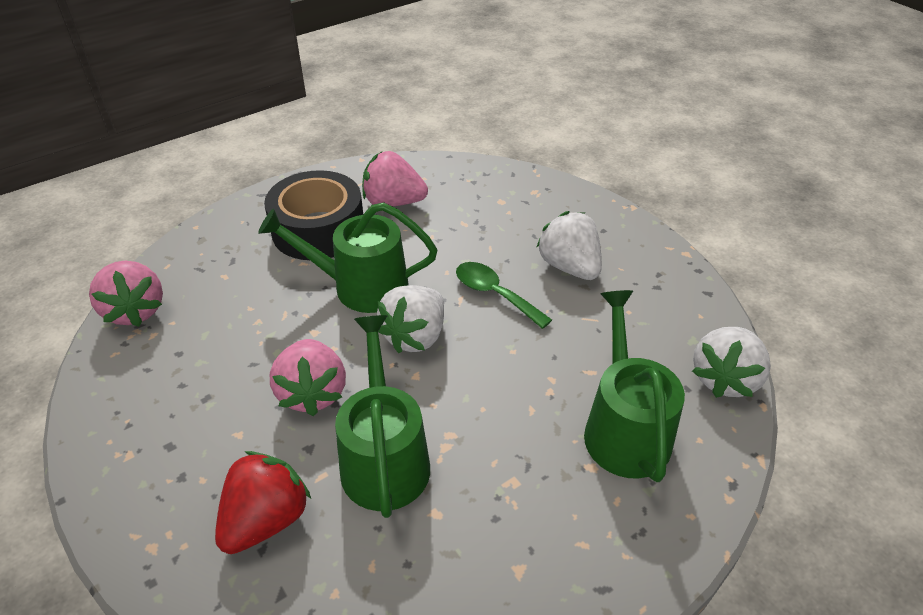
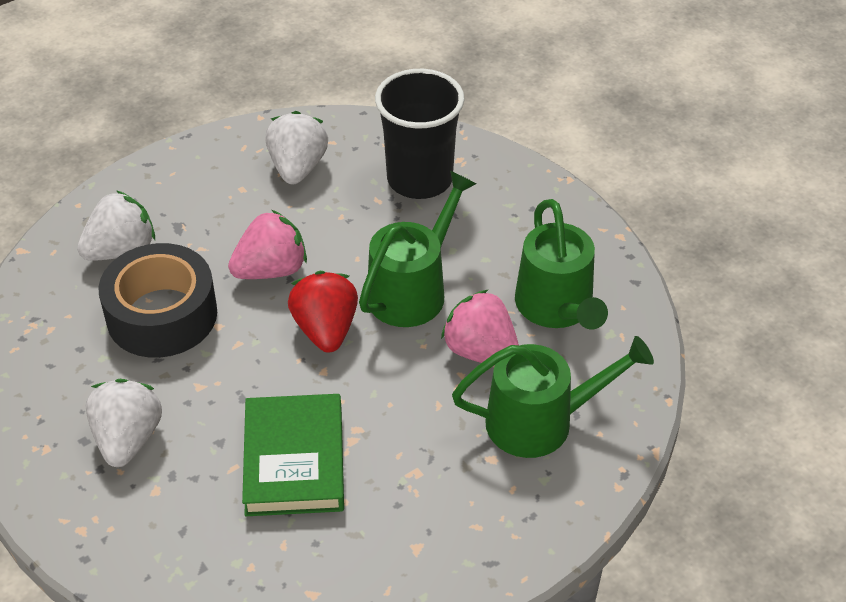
black cup: 0 -> 1
green book: 0 -> 1
green spoon: 1 -> 0
pink strawberry: 3 -> 2

